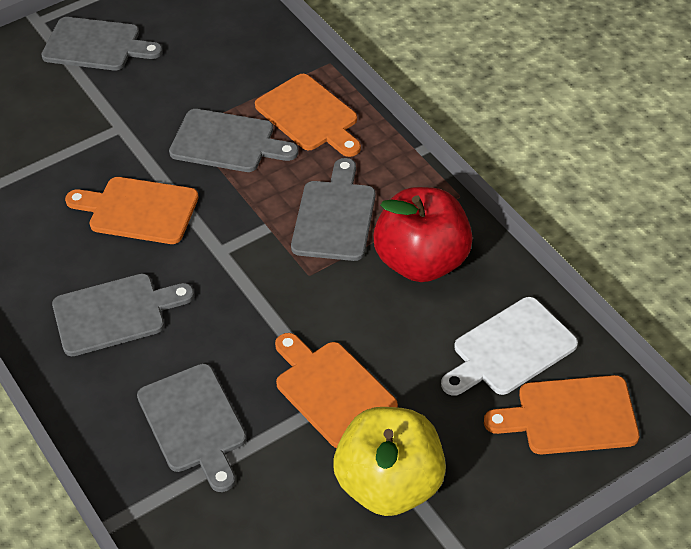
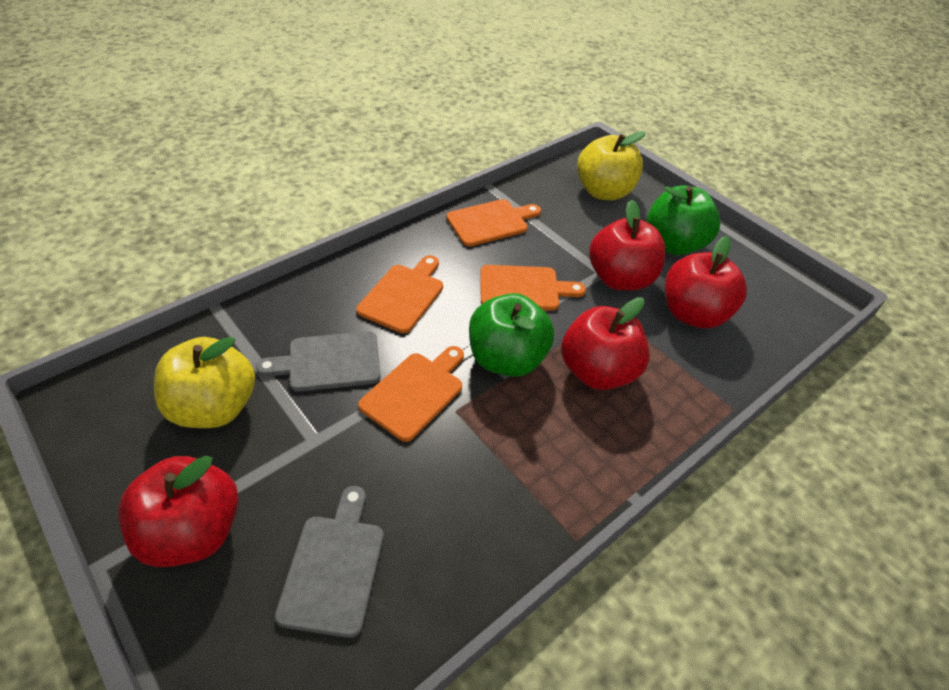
green apple: 0 -> 2
grey cutting board: 5 -> 2
red apple: 1 -> 4
white cutting board: 1 -> 0
yellow apple: 1 -> 2

